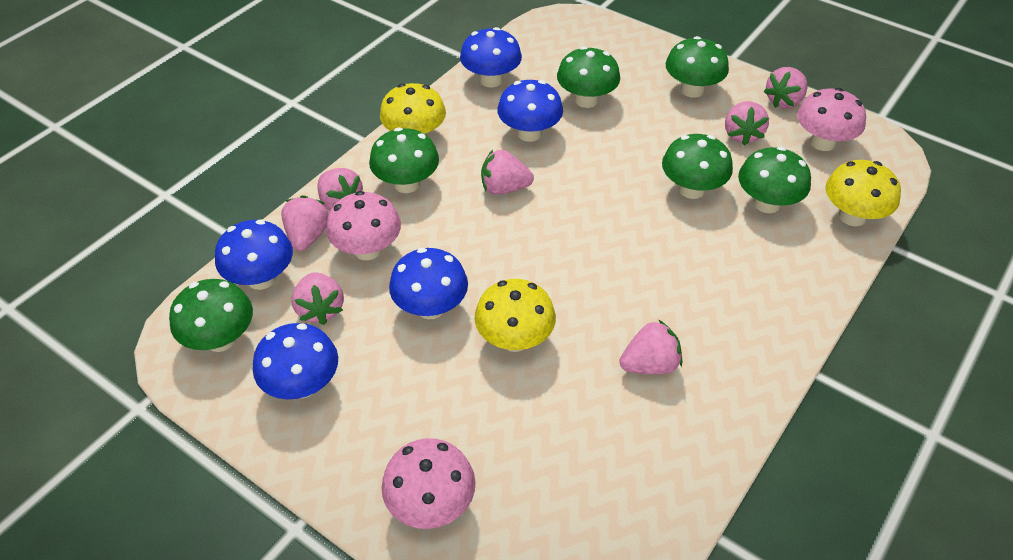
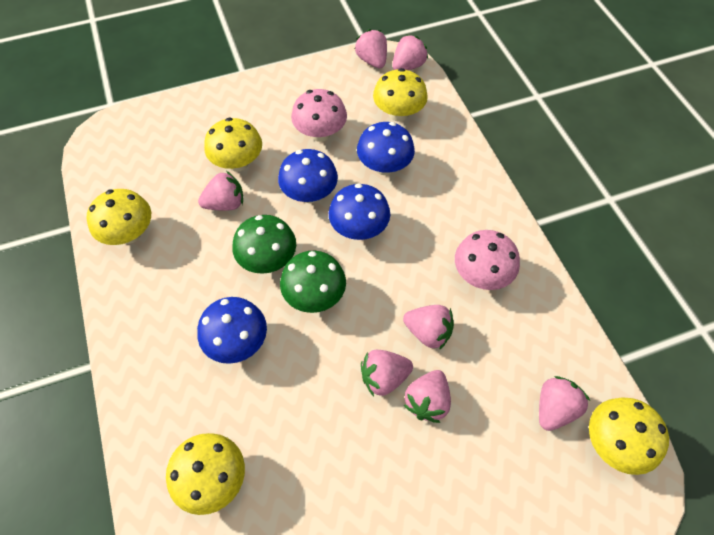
blue mushroom: 5 -> 4
green mushroom: 6 -> 2
pink mushroom: 3 -> 2
yellow mushroom: 3 -> 5

